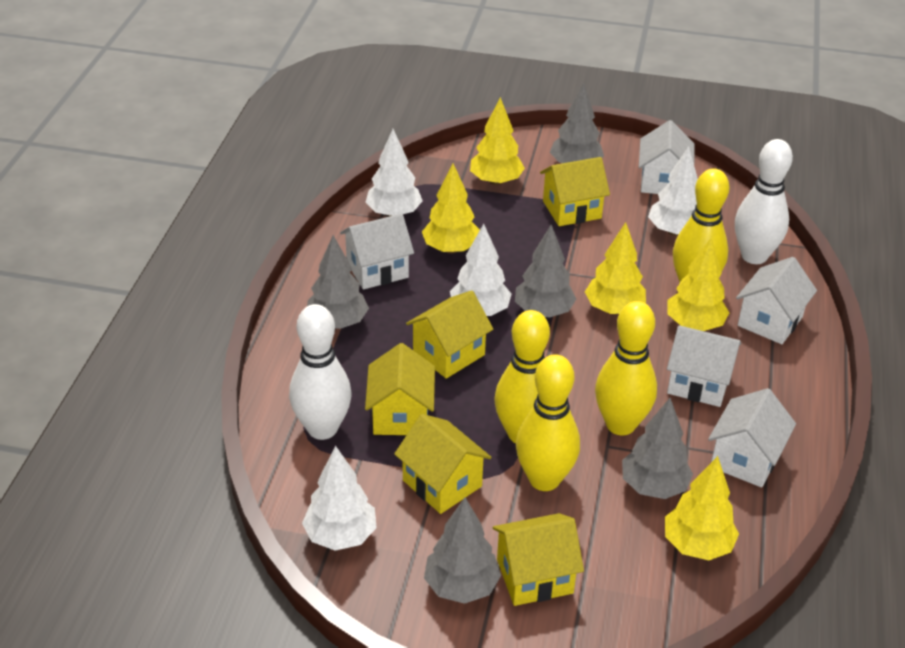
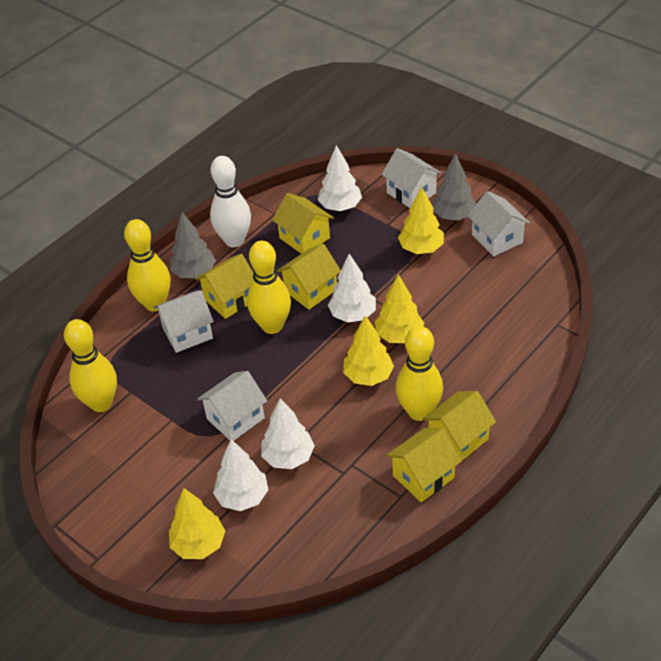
grey tree: 5 -> 2
white bowling pin: 2 -> 1
white house: 5 -> 4
yellow tree: 5 -> 4

